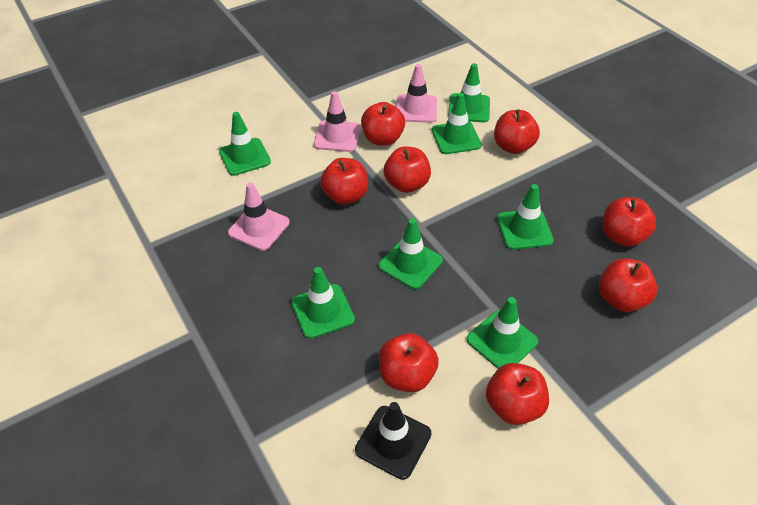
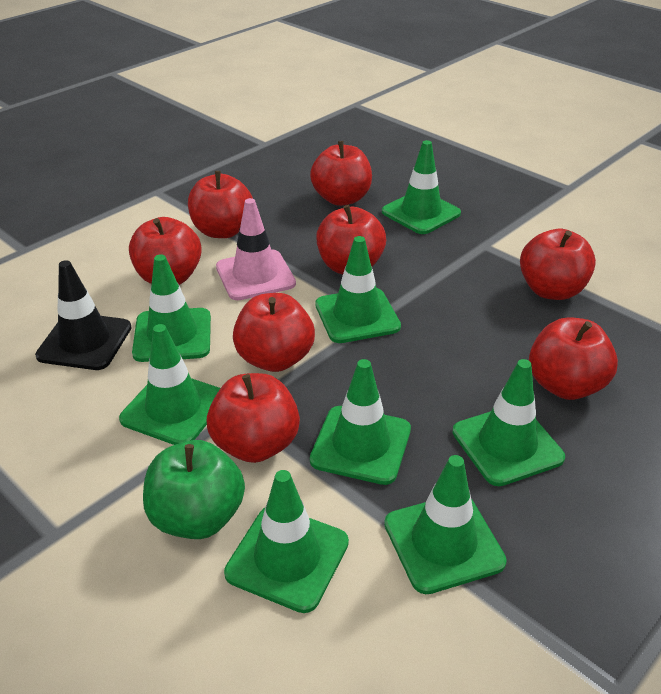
green apple: 0 -> 1
green traffic cone: 7 -> 8
pink traffic cone: 3 -> 1

